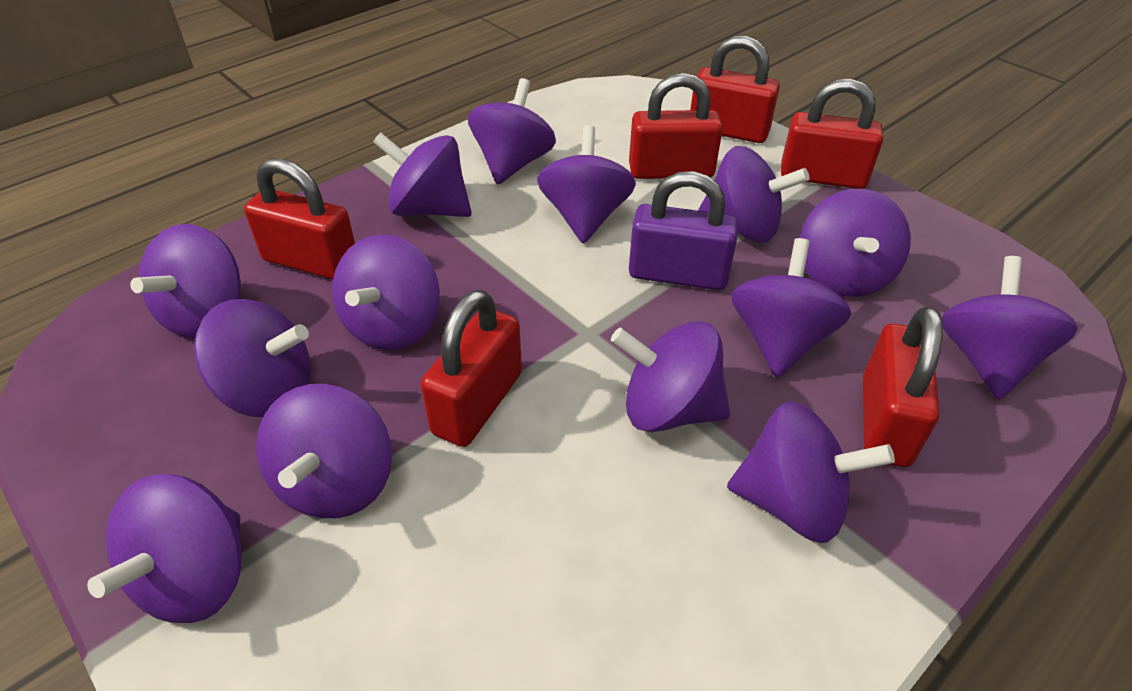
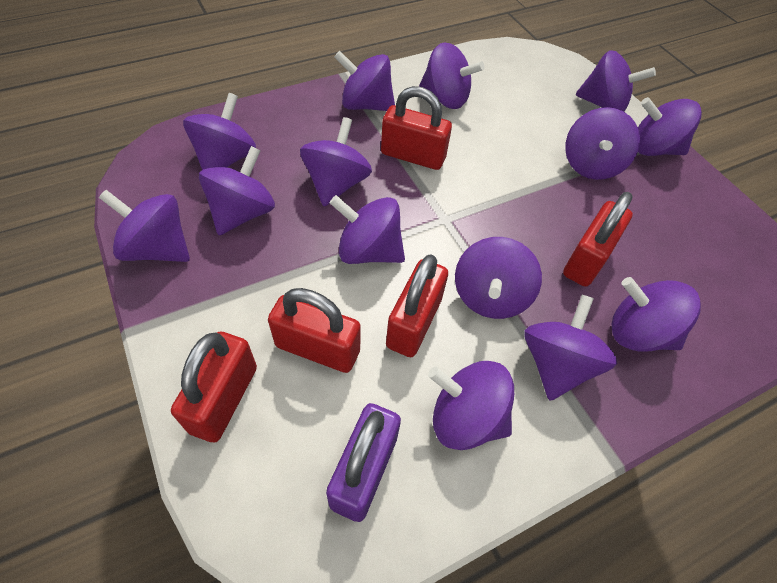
red padlock: 6 -> 5

